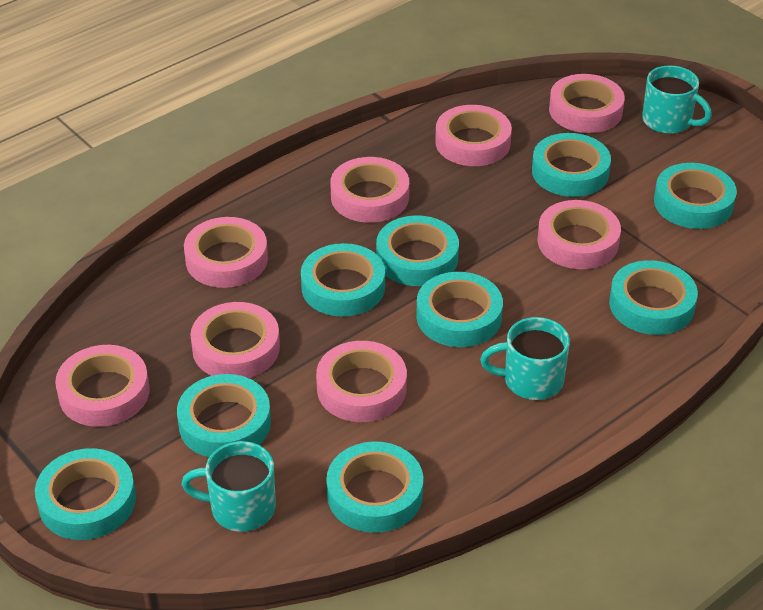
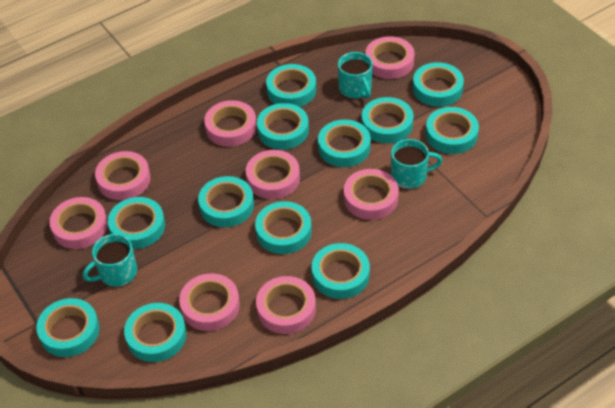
turquoise tape: 9 -> 12

